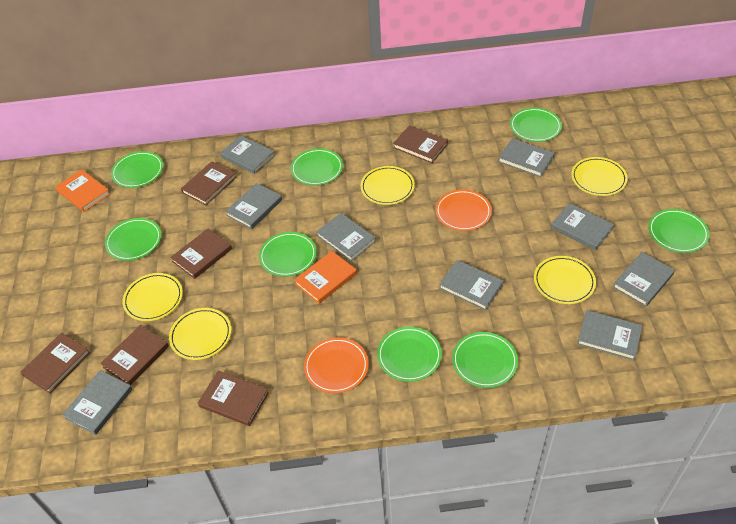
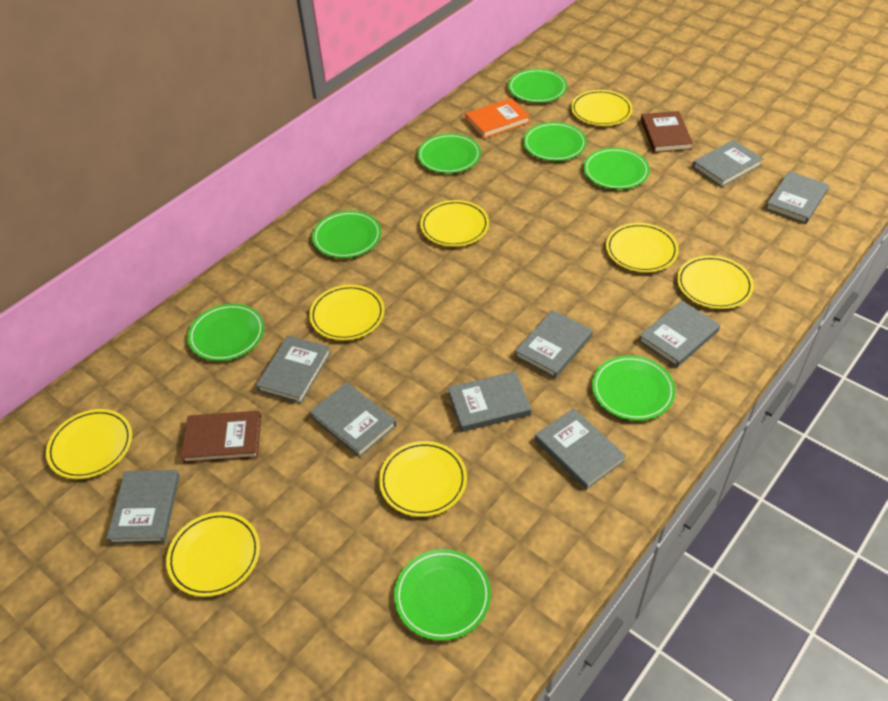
brown book: 6 -> 2
orange book: 2 -> 1
orange plate: 2 -> 0
yellow plate: 5 -> 8

